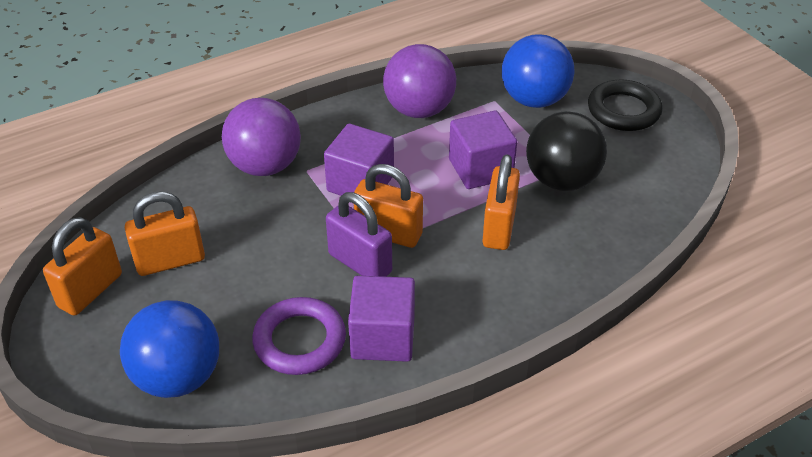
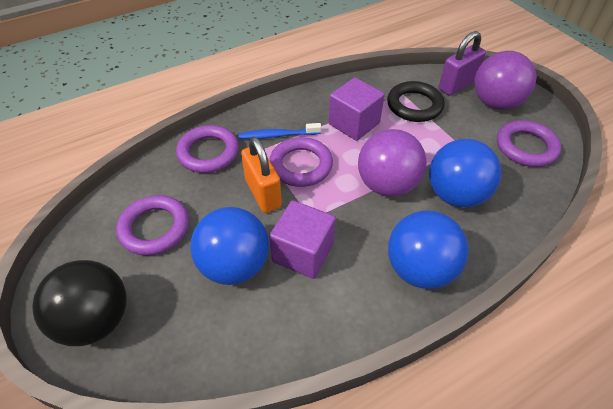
blue ball: 2 -> 3
blue toothbrush: 0 -> 1
orange padlock: 4 -> 1
purple cube: 3 -> 2
purple ring: 1 -> 4

